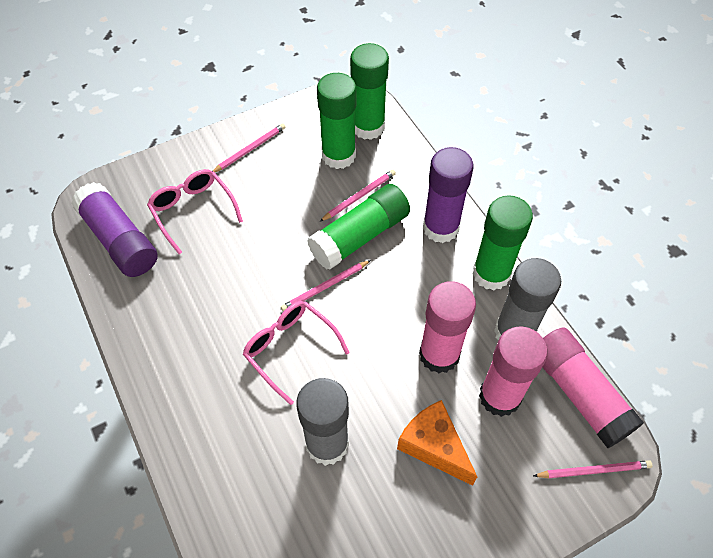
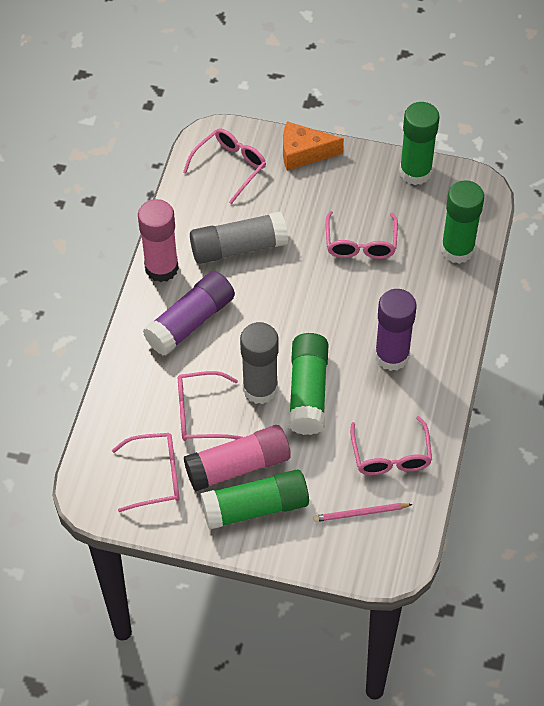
pink glasses: 2 -> 5
pink glue stick: 3 -> 2
pink pencil: 4 -> 1

